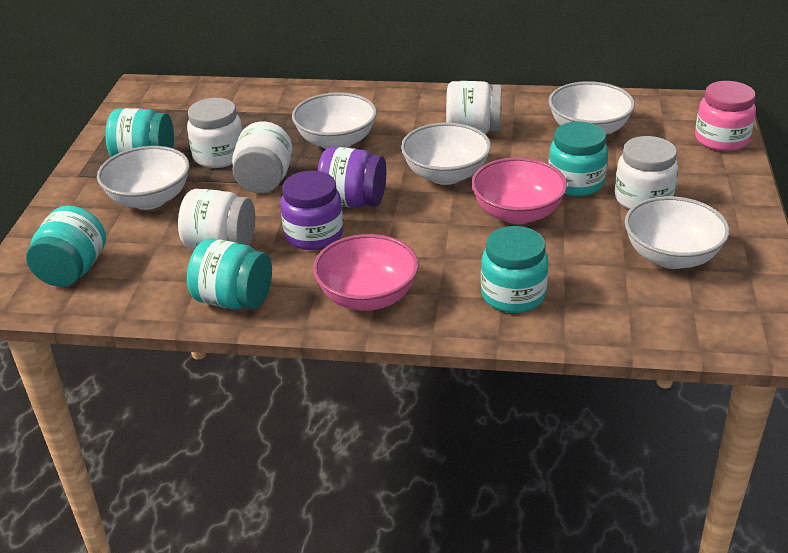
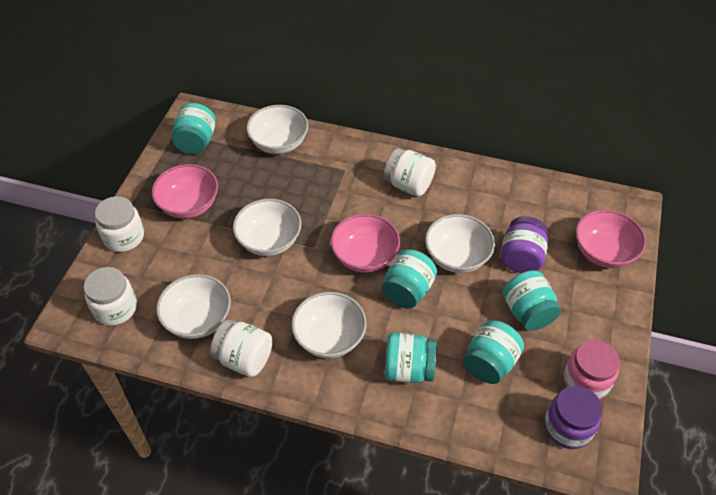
pink bowl: 2 -> 3
white jar: 5 -> 4

